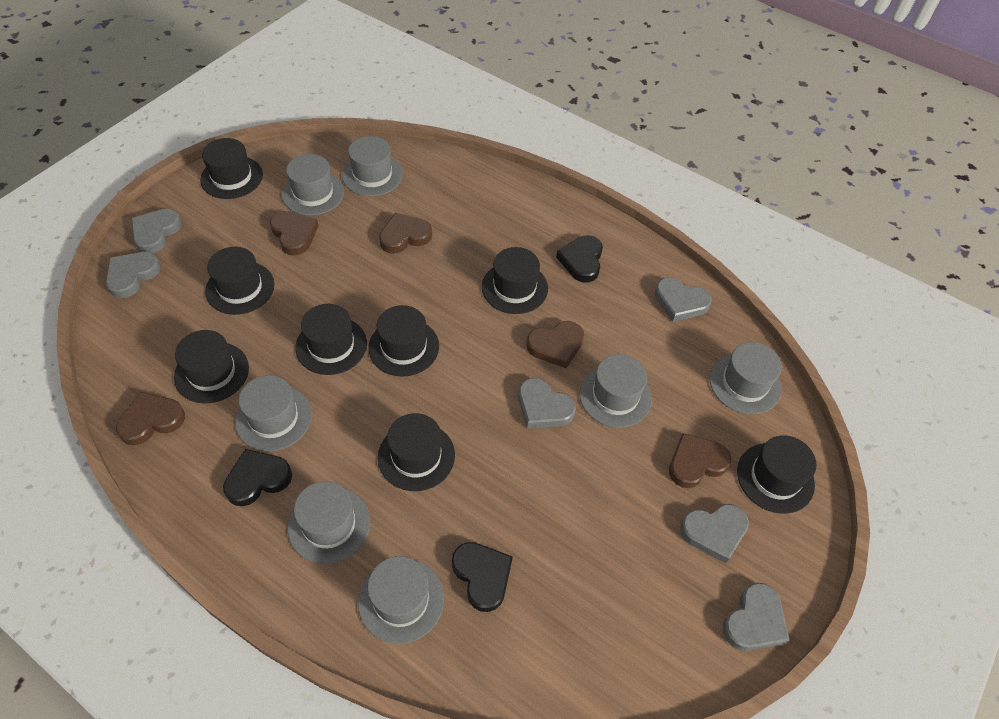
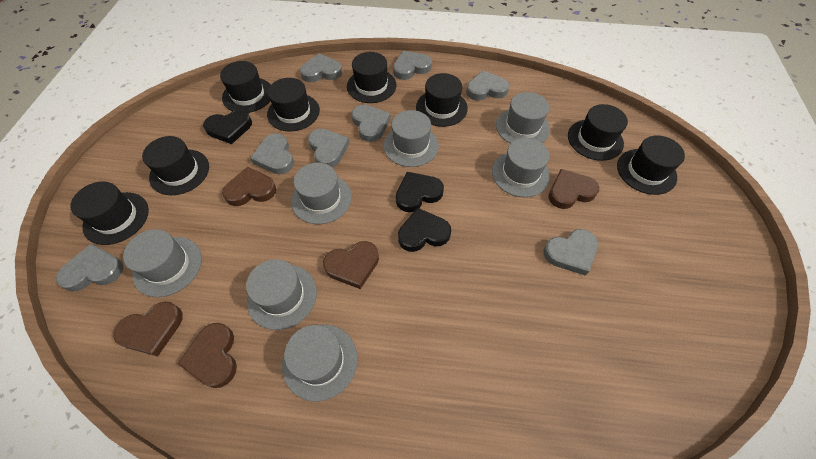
grey heart: 6 -> 8

